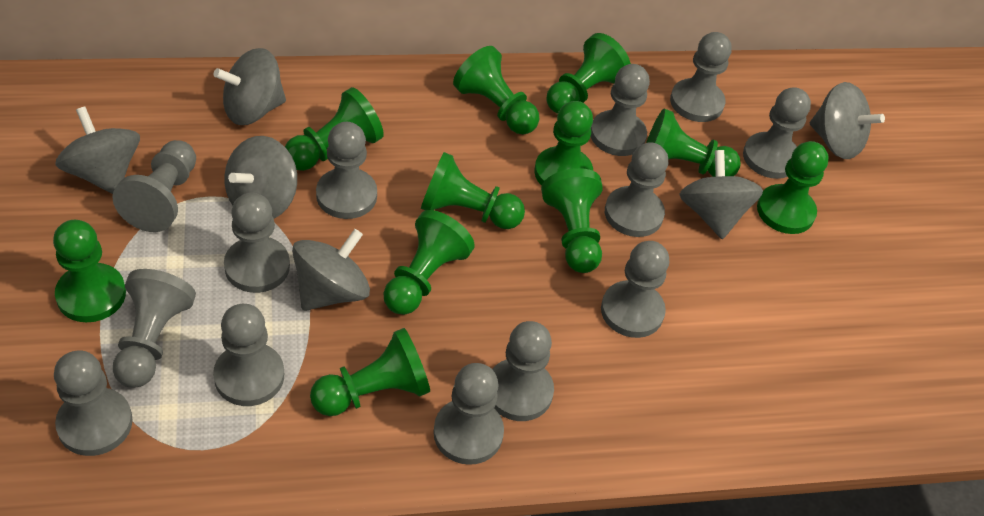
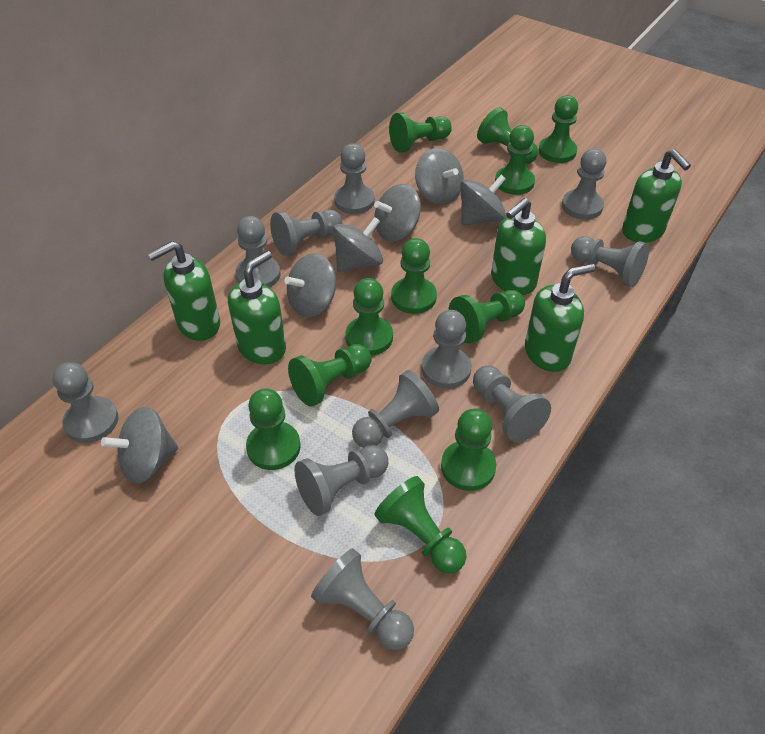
green soap dispenser: 0 -> 5
grey pawn: 13 -> 11

